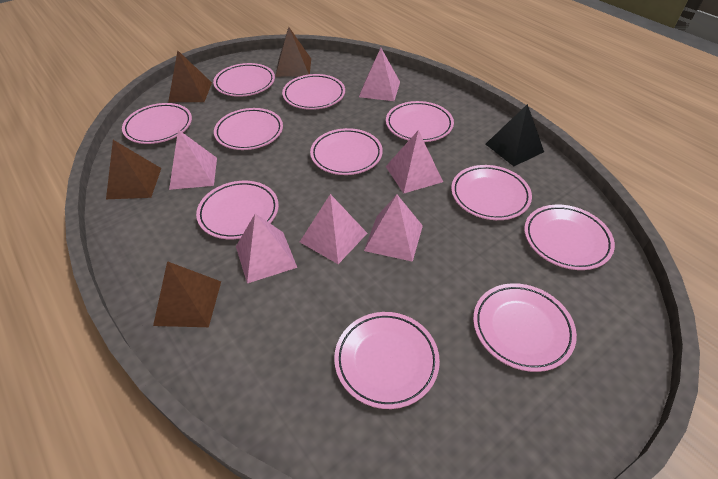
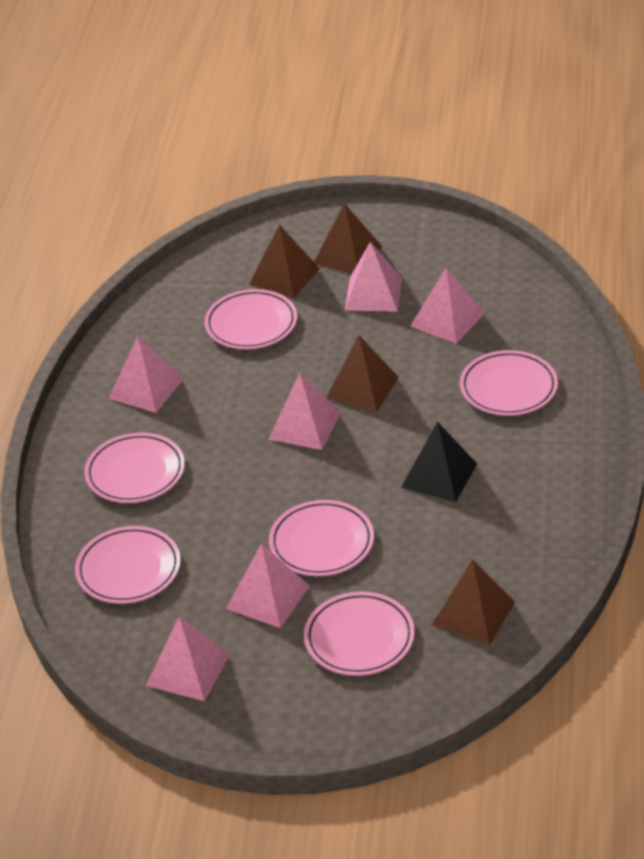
pink plate: 11 -> 6

